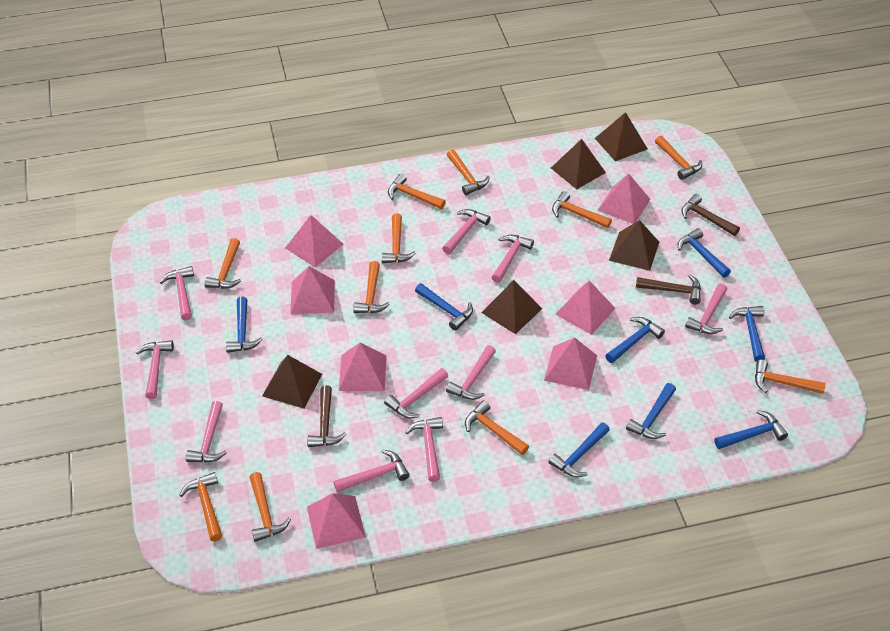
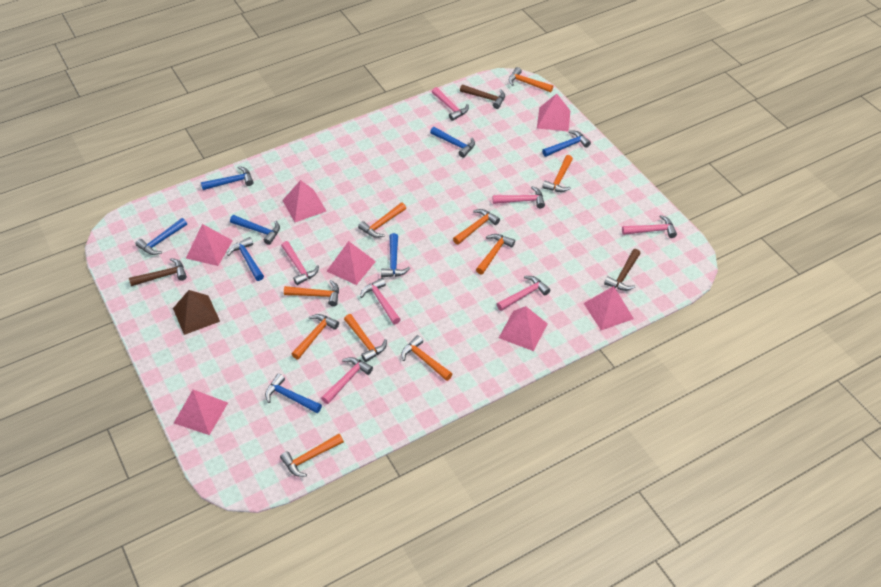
brown pyramid: 5 -> 1
orange hammer: 11 -> 10
pink hammer: 10 -> 7

